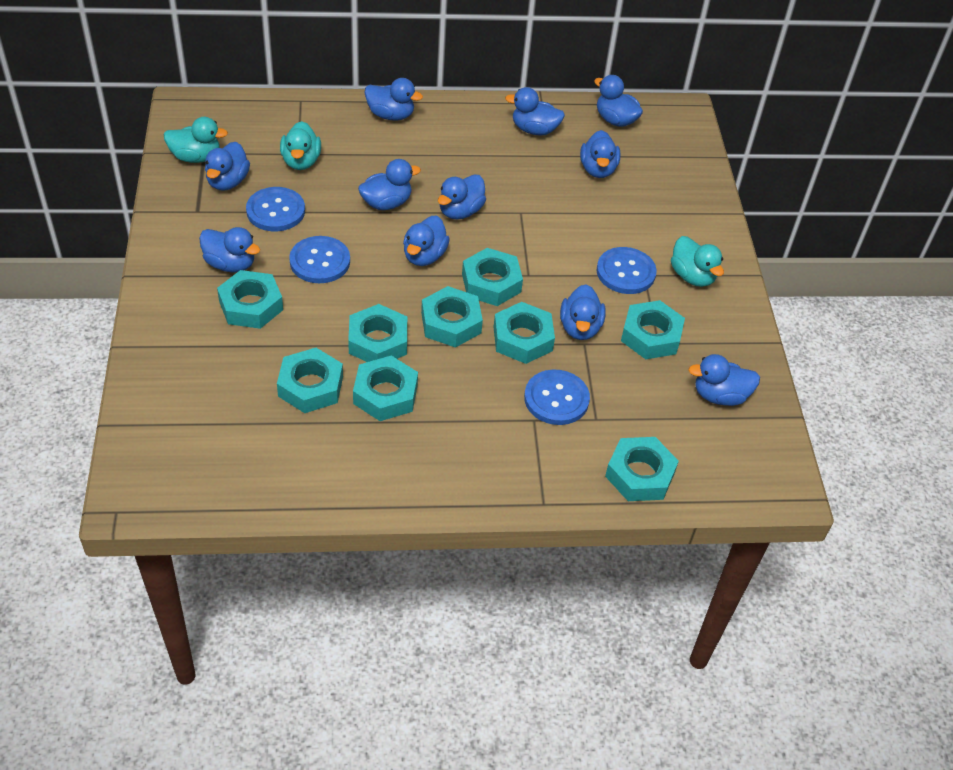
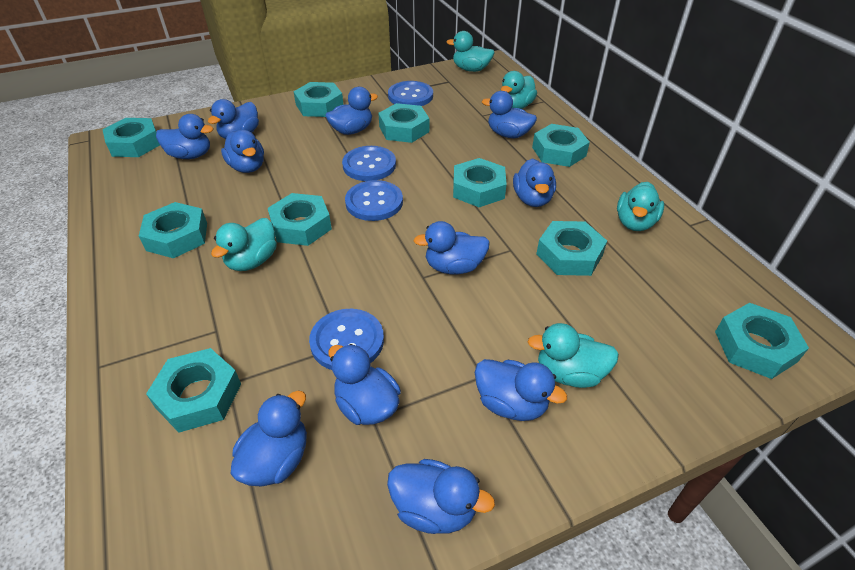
turquoise duck: 3 -> 5
turquoise nut: 9 -> 10

